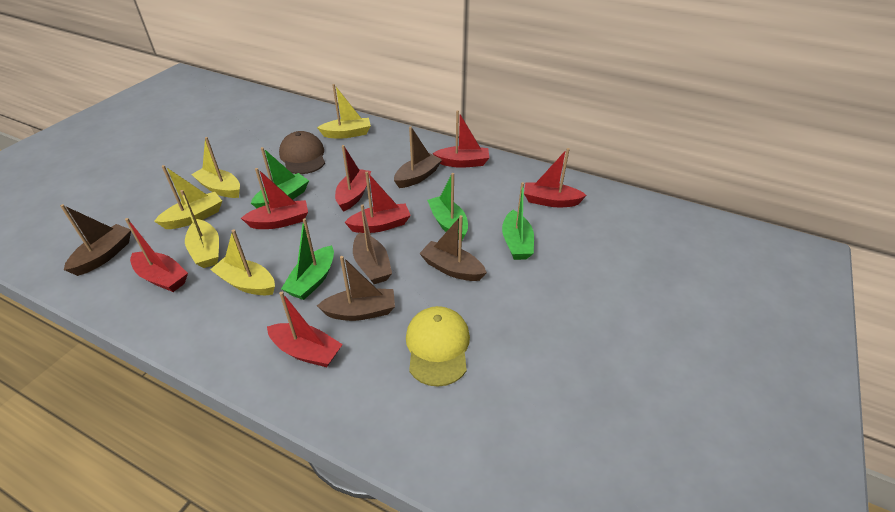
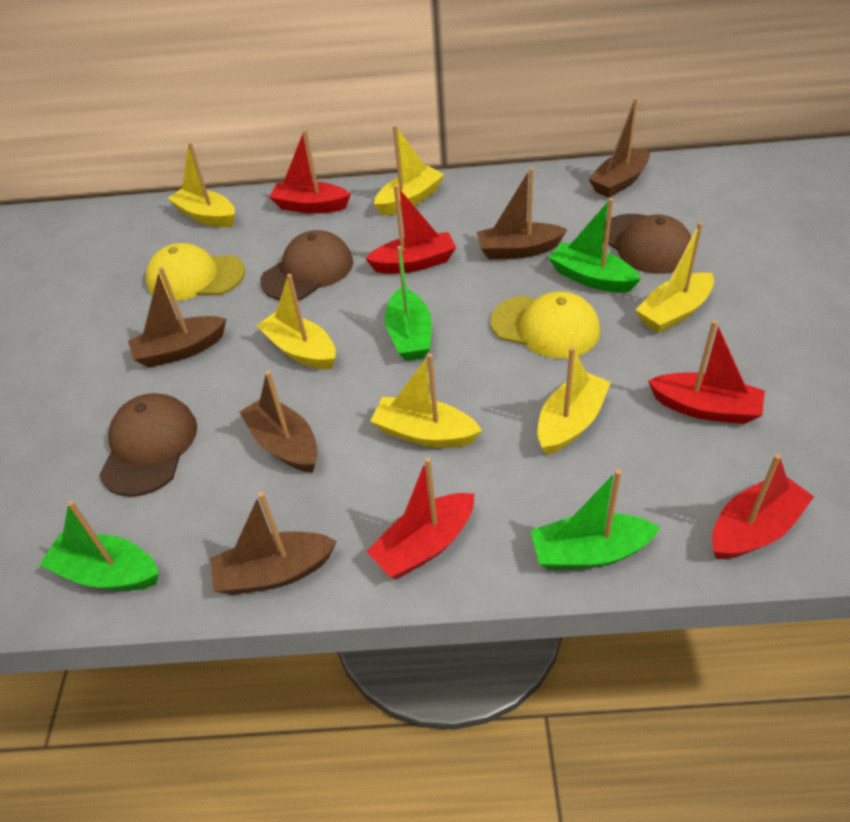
brown cap: 1 -> 3
red boat: 7 -> 5
yellow boat: 5 -> 6
yellow cap: 1 -> 2

